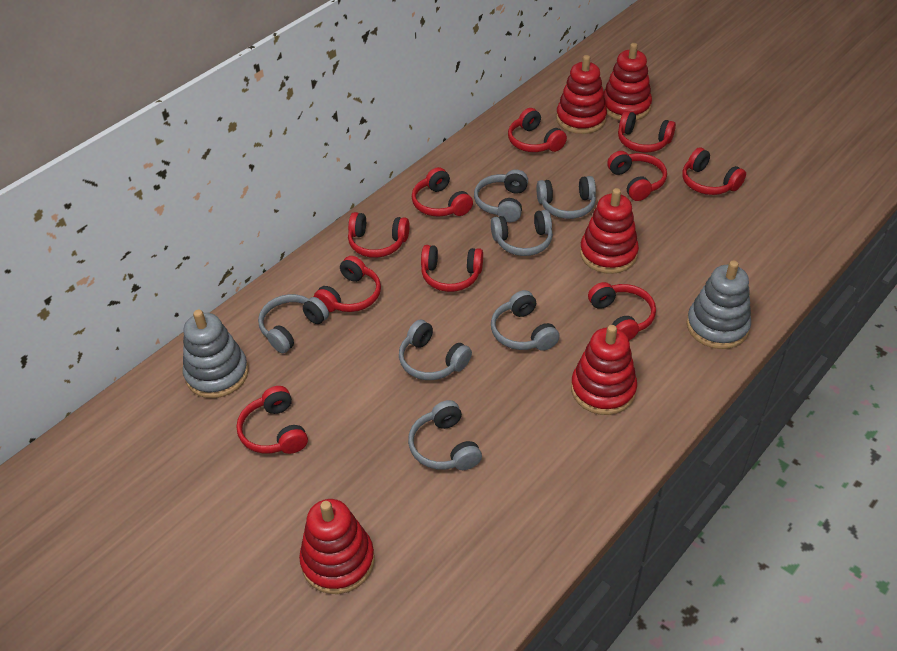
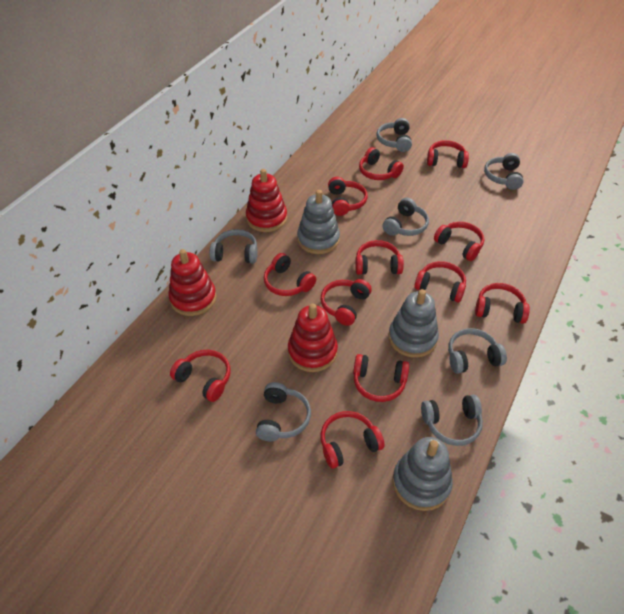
grey stacking toy: 2 -> 3
red headphones: 10 -> 12
red stacking toy: 5 -> 3

